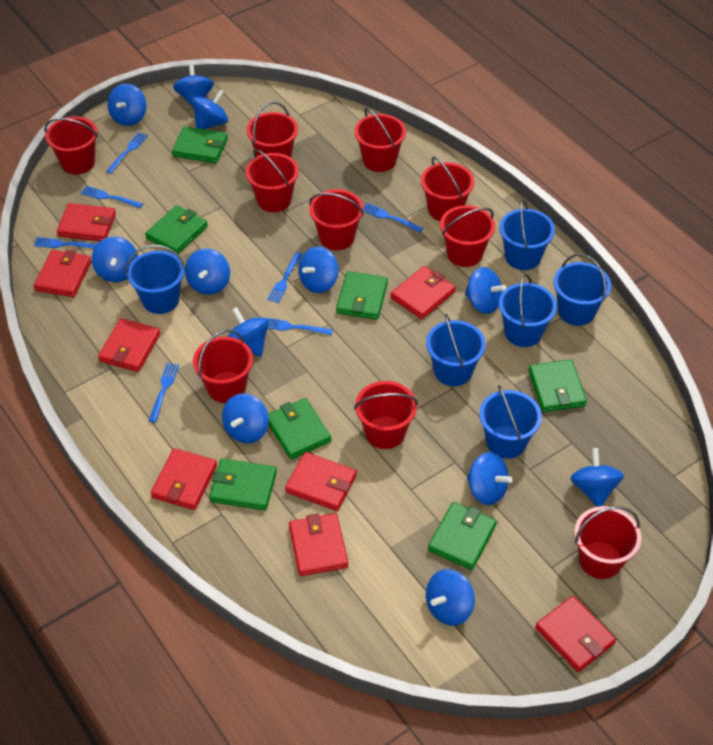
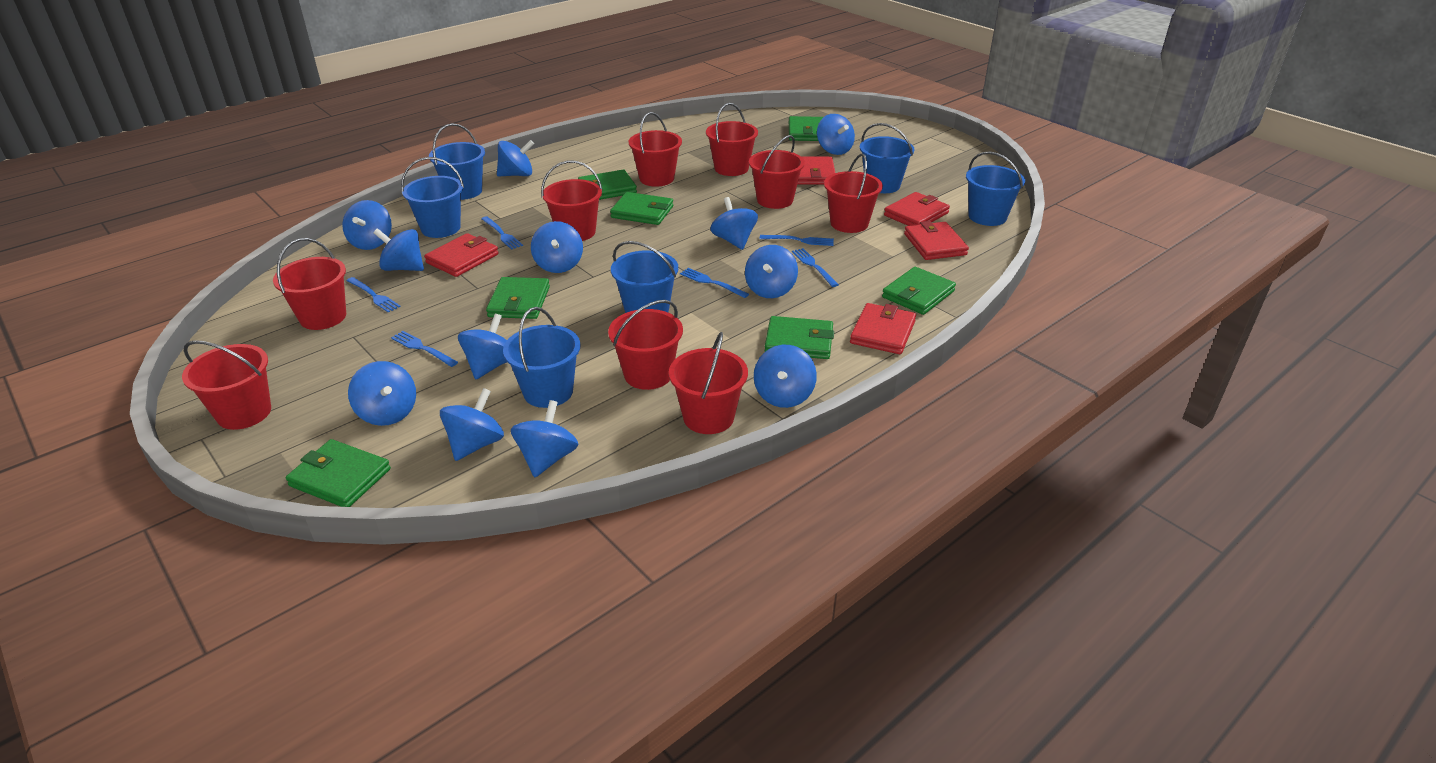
blue fork: 7 -> 6
red bucket: 10 -> 9
red wallet: 8 -> 5

